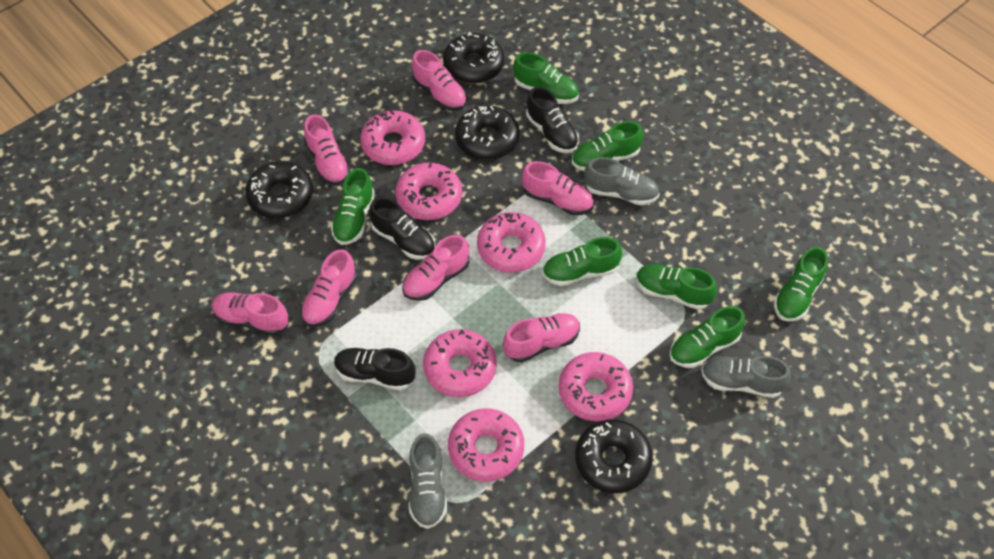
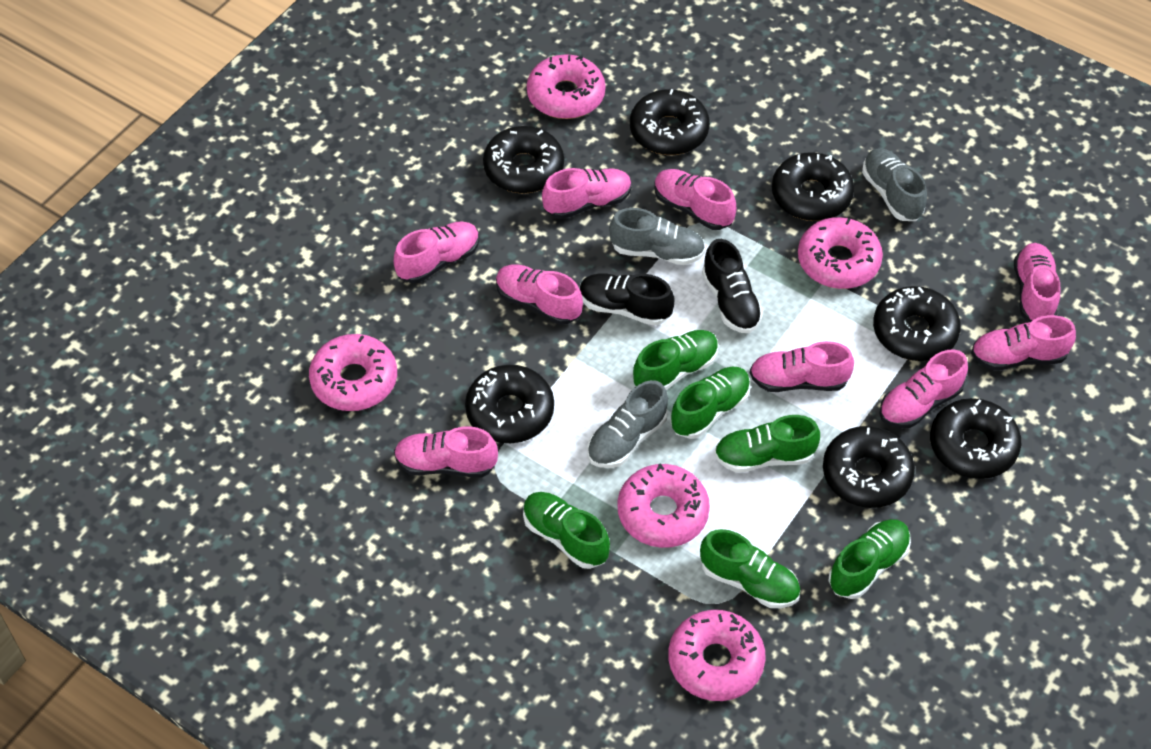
black donut: 4 -> 7
black shoe: 3 -> 2
green shoe: 7 -> 6
pink donut: 6 -> 5
pink shoe: 7 -> 9

